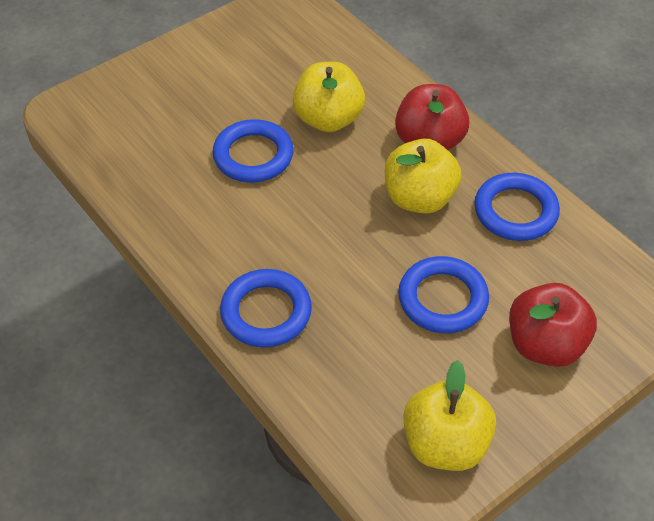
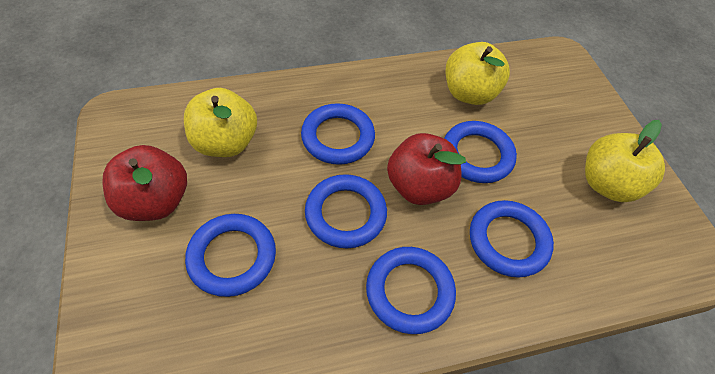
blue ring: 4 -> 6

